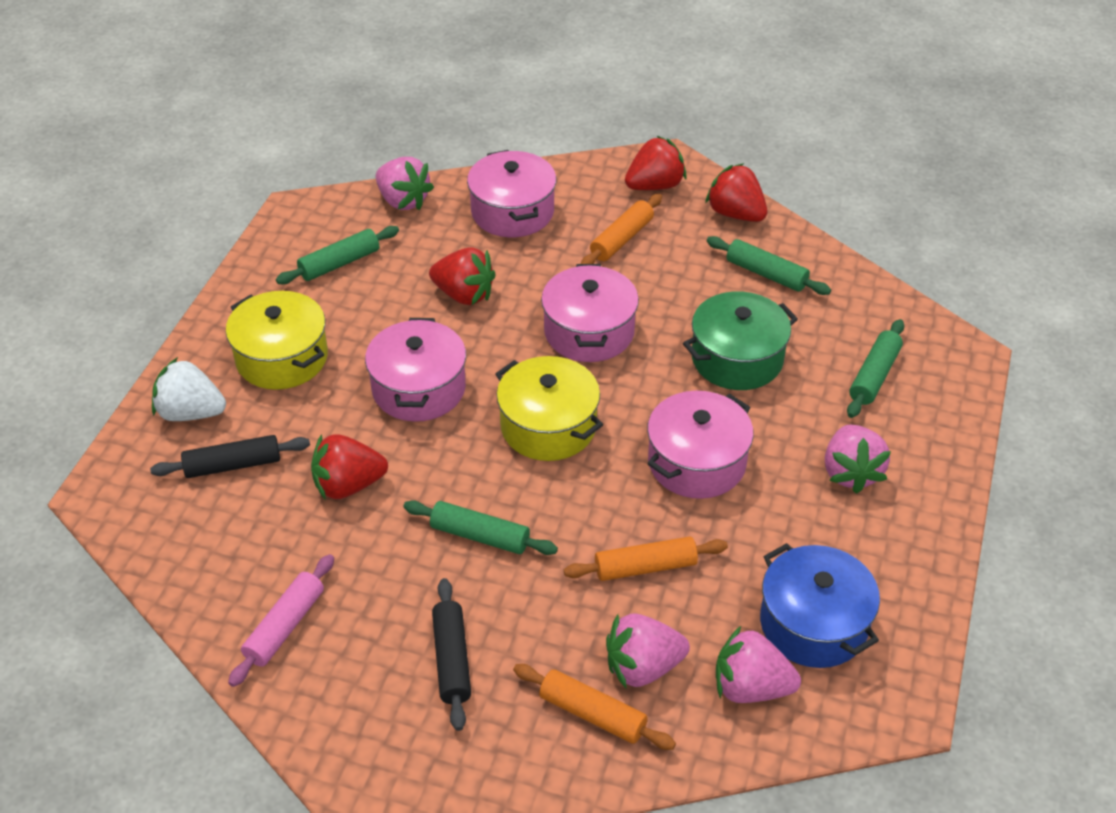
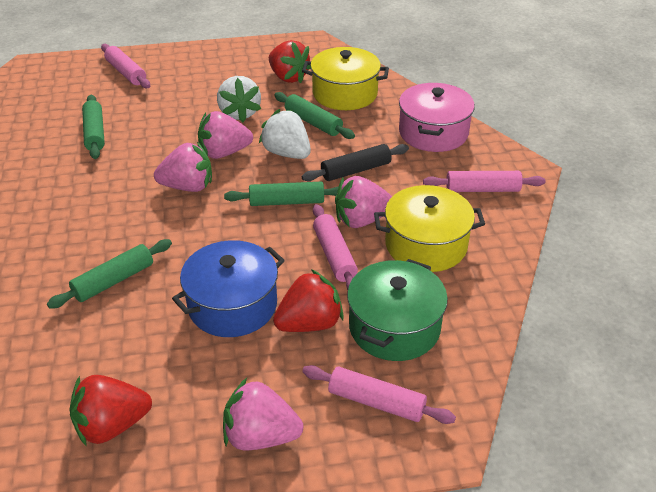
black rolling pin: 2 -> 1
orange rolling pin: 3 -> 0
pink pot: 4 -> 1
pink rolling pin: 1 -> 4
red strawberry: 4 -> 3
white strawberry: 1 -> 2

